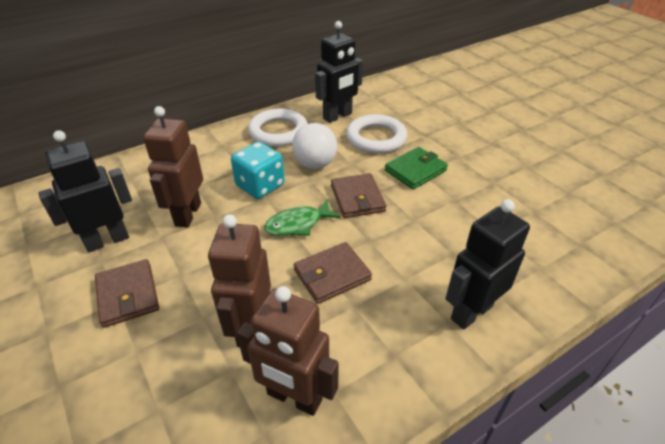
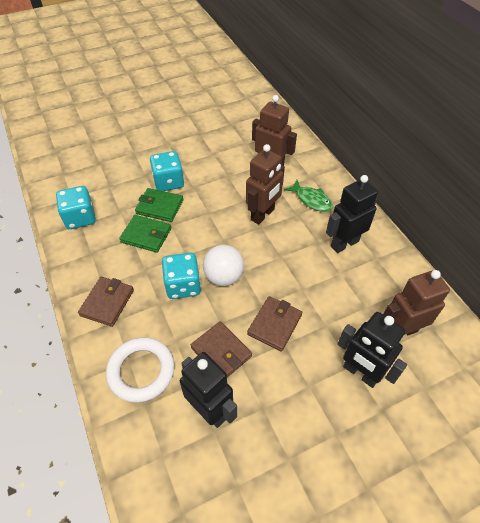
green wallet: 1 -> 2
turquoise dice: 1 -> 3
white ring: 2 -> 1

